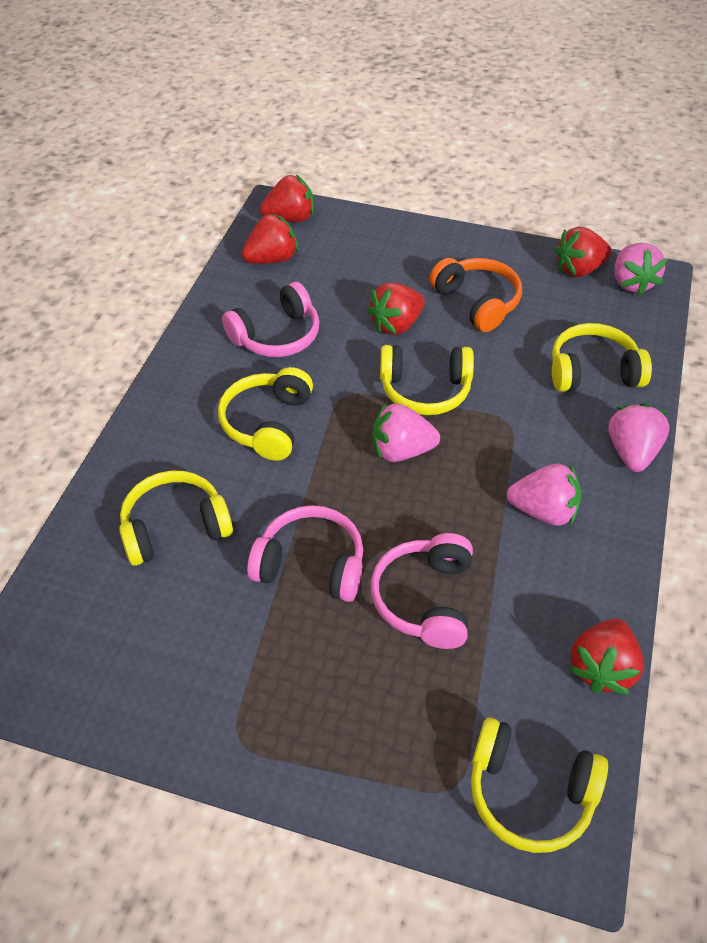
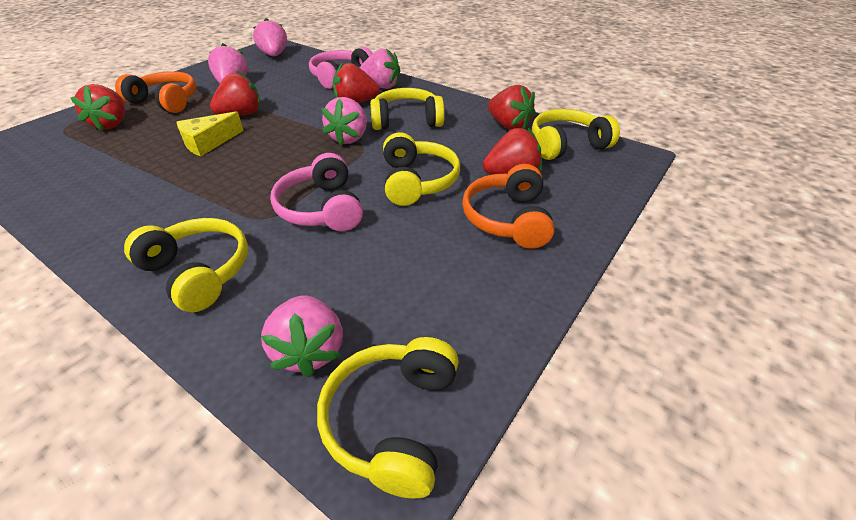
orange headphones: 1 -> 2
pink headphones: 3 -> 2
pink strawberry: 4 -> 5
yellow cheese: 0 -> 1

